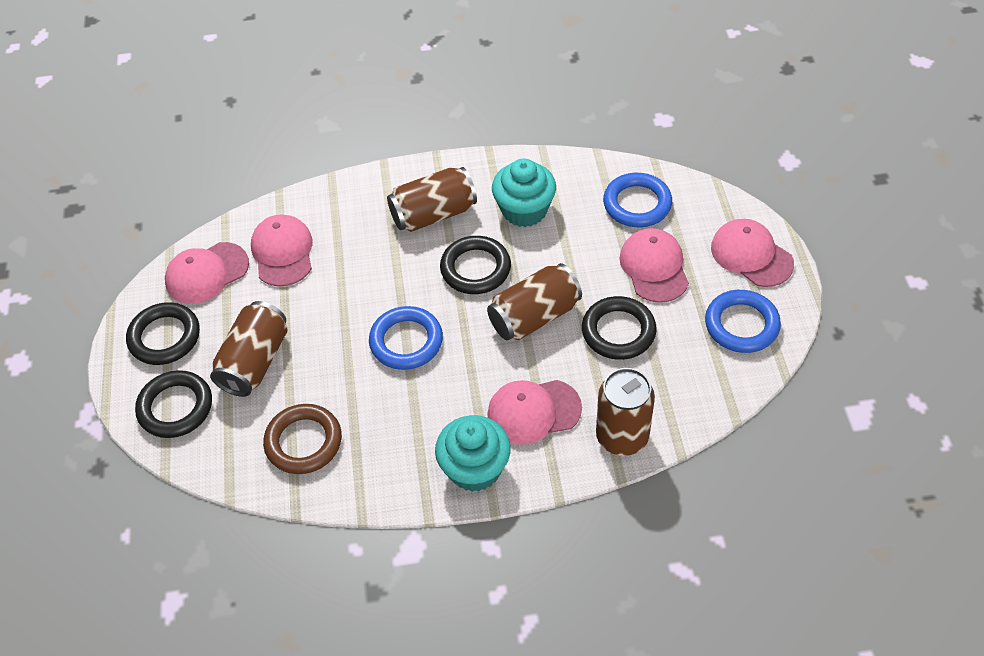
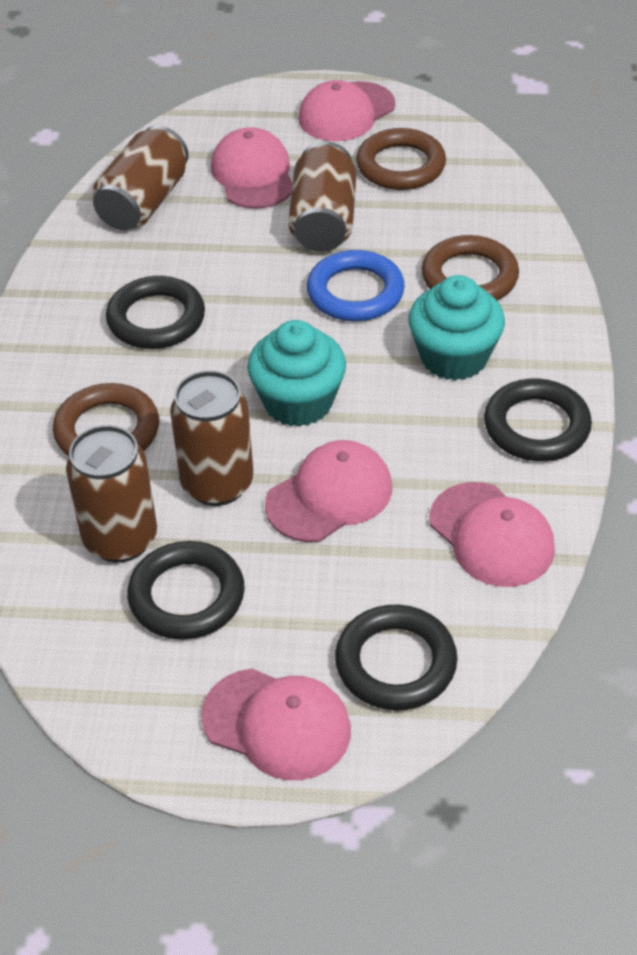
blue ring: 3 -> 1
brown ring: 1 -> 3

